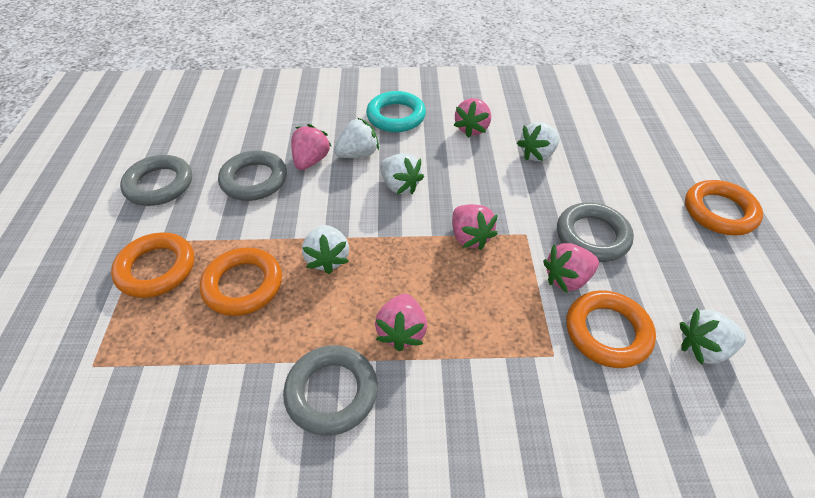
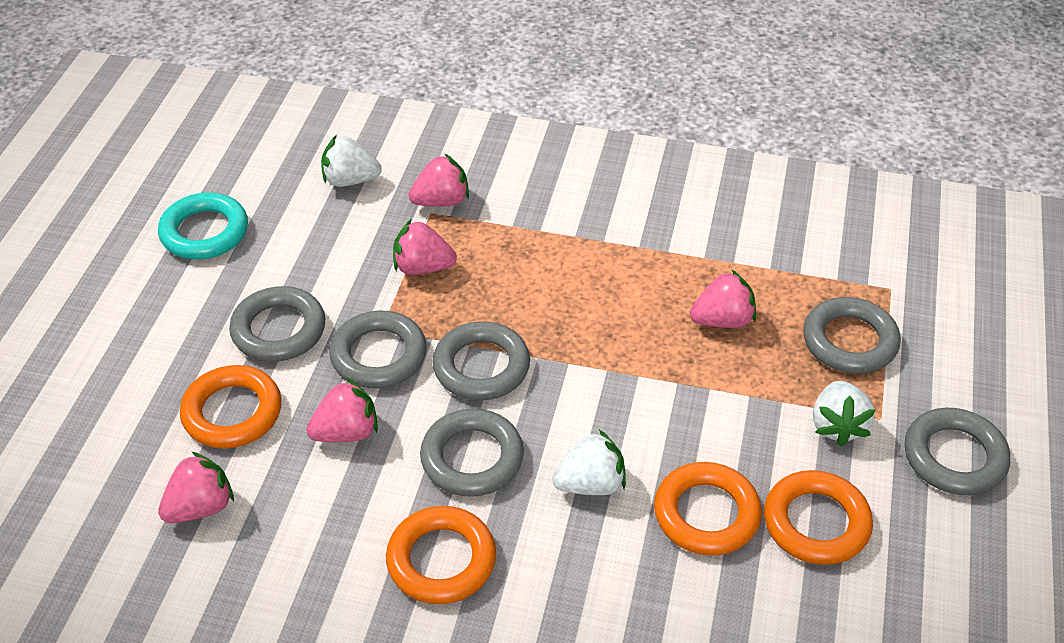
grey ring: 4 -> 6
white strawberry: 5 -> 3

